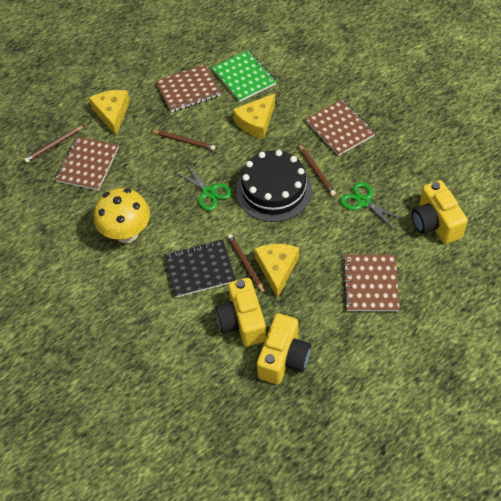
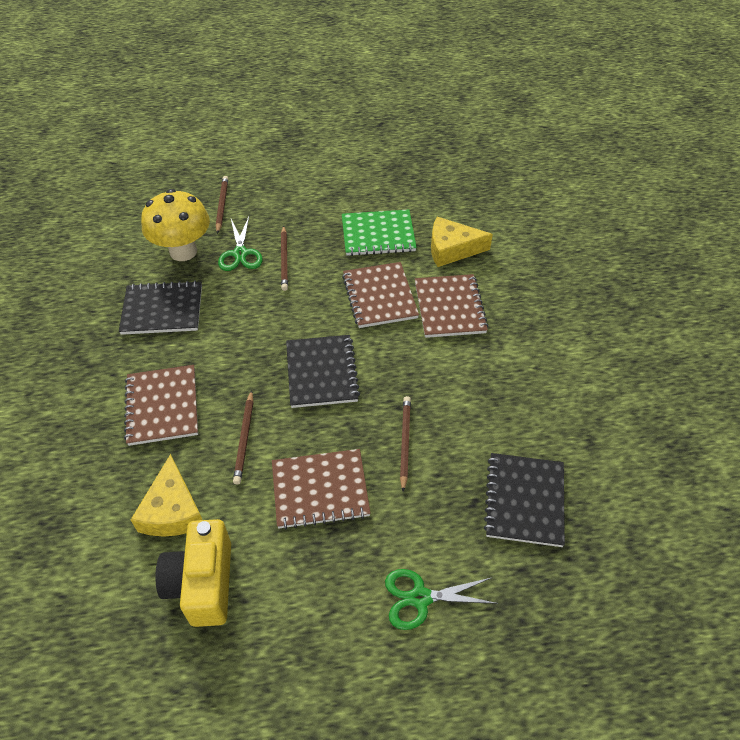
black cake: 1 -> 0
black notebook: 1 -> 3
yellow camera: 3 -> 1
yellow cheese: 3 -> 2

